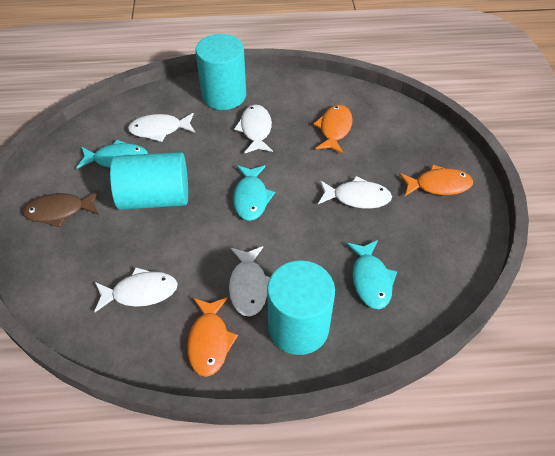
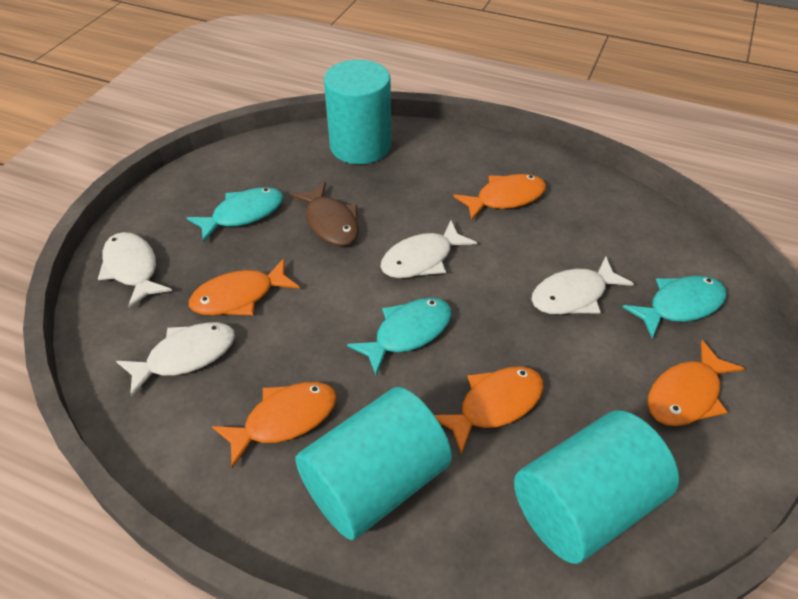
orange fish: 3 -> 5
white fish: 5 -> 4

